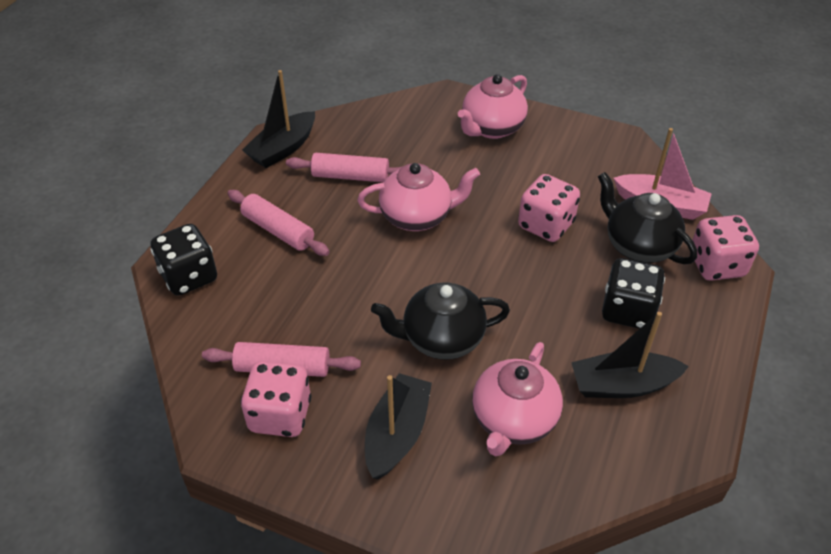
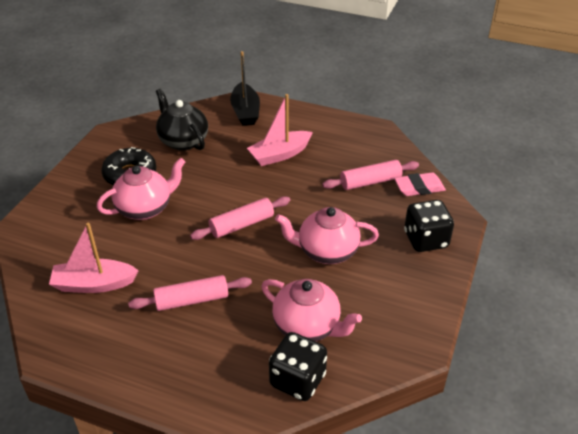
black boat: 3 -> 1
black donut: 0 -> 1
black teapot: 2 -> 1
pink boat: 1 -> 2
pink dice: 3 -> 0
pink eraser: 0 -> 1

